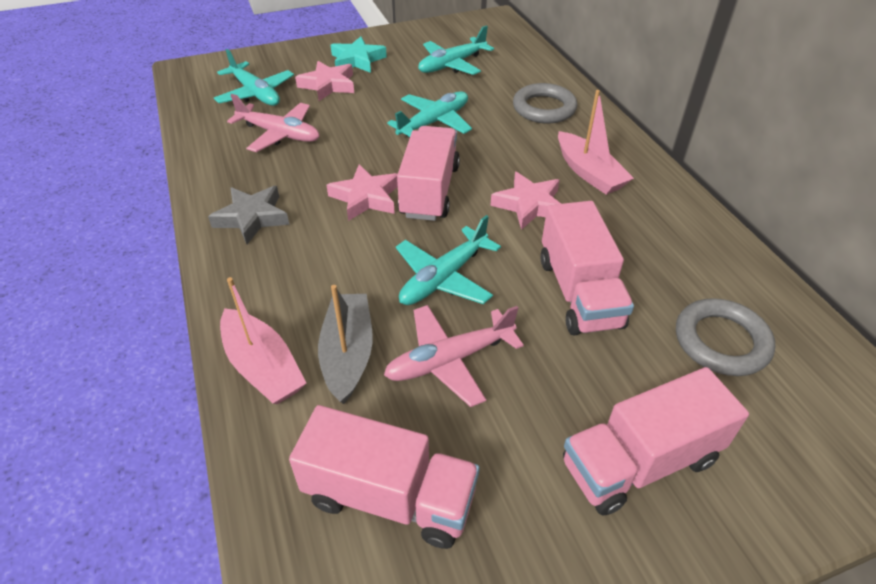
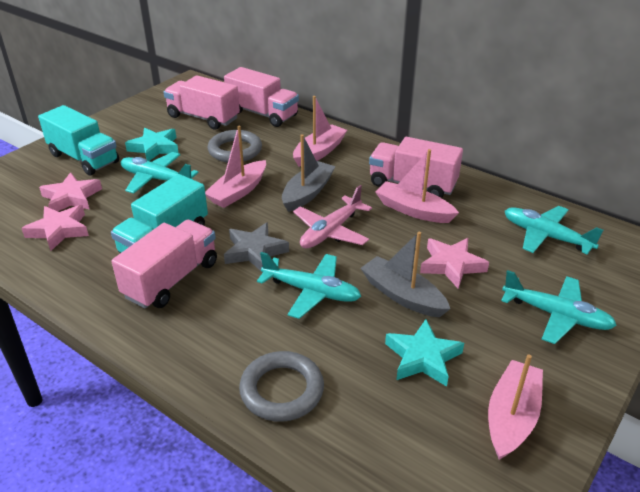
grey boat: 1 -> 2
pink boat: 2 -> 4
pink plane: 2 -> 1
turquoise star: 1 -> 2
turquoise truck: 0 -> 2

